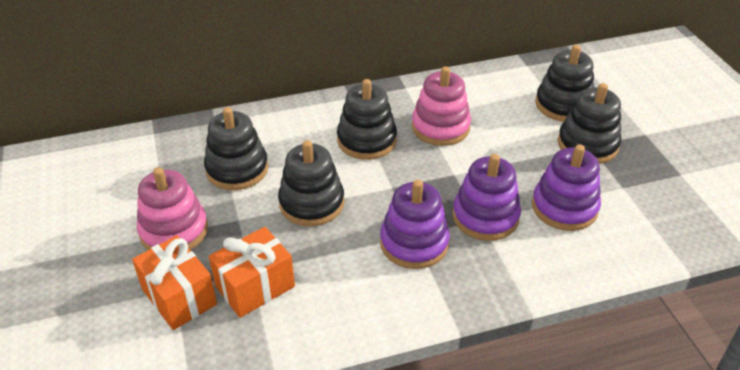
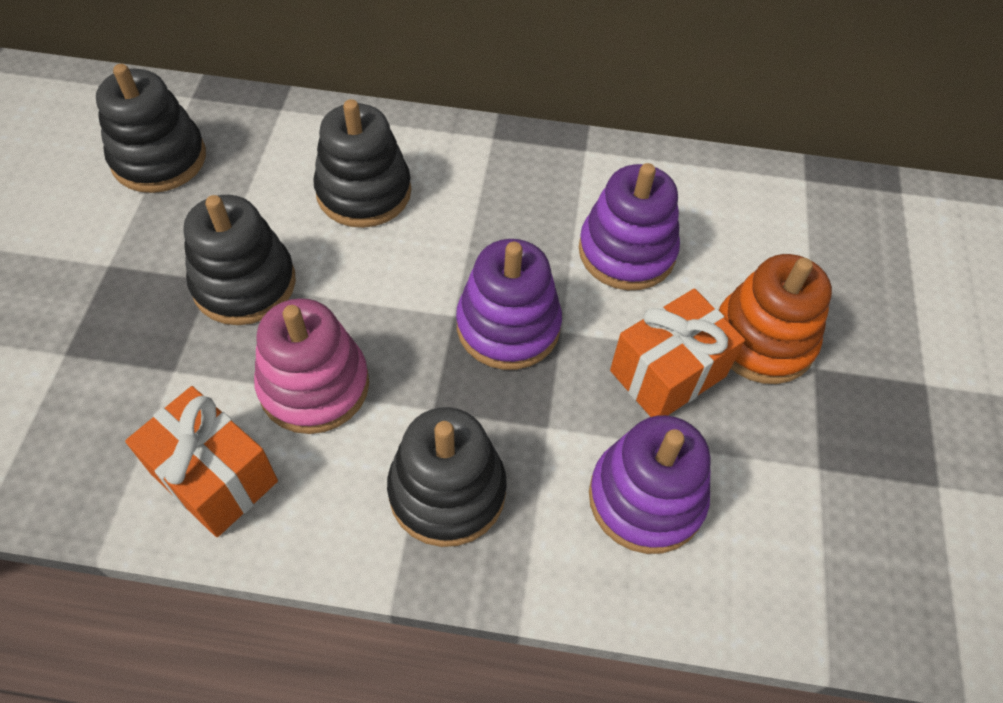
black stacking toy: 5 -> 4
orange stacking toy: 0 -> 1
pink stacking toy: 2 -> 1

